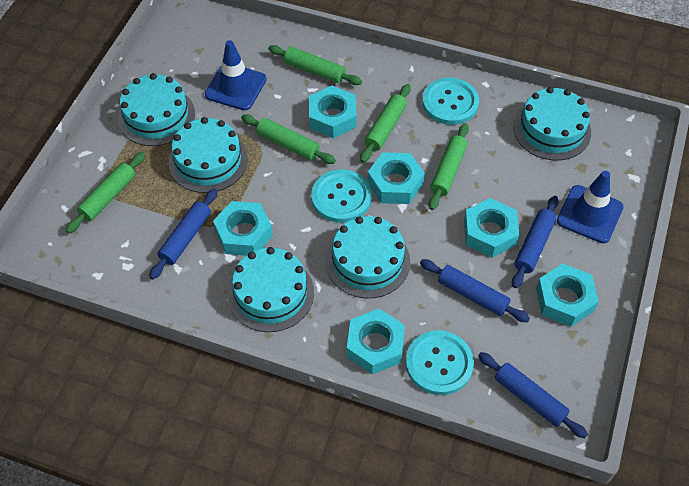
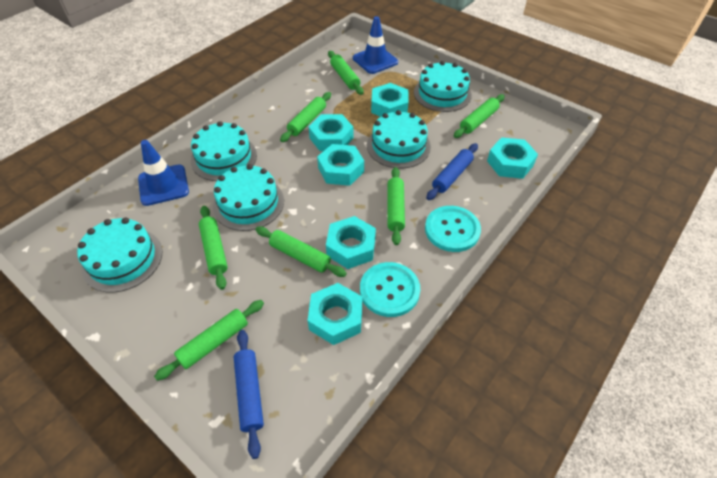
blue rolling pin: 4 -> 2
green rolling pin: 5 -> 7
turquoise button: 3 -> 2

